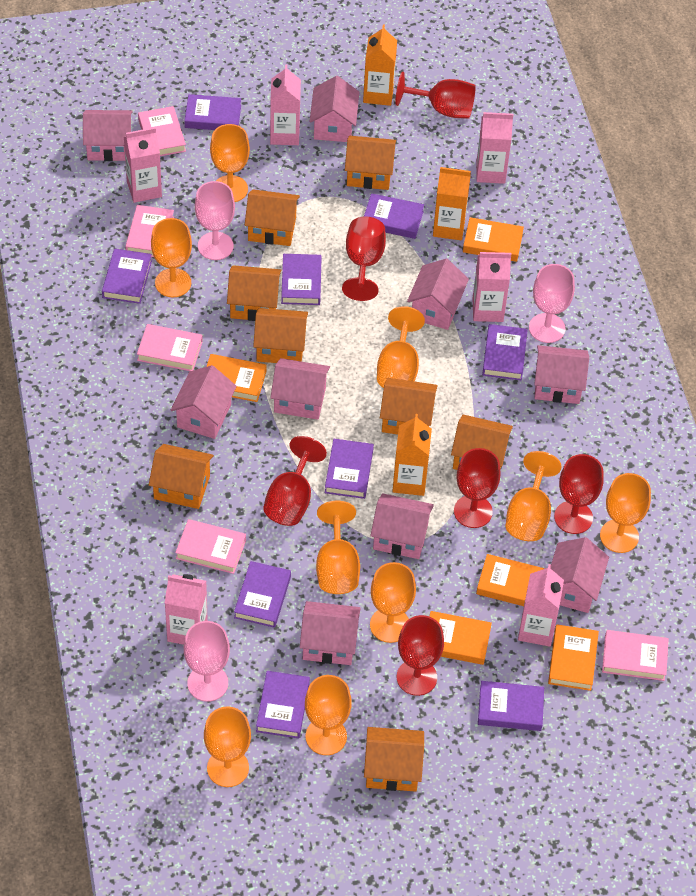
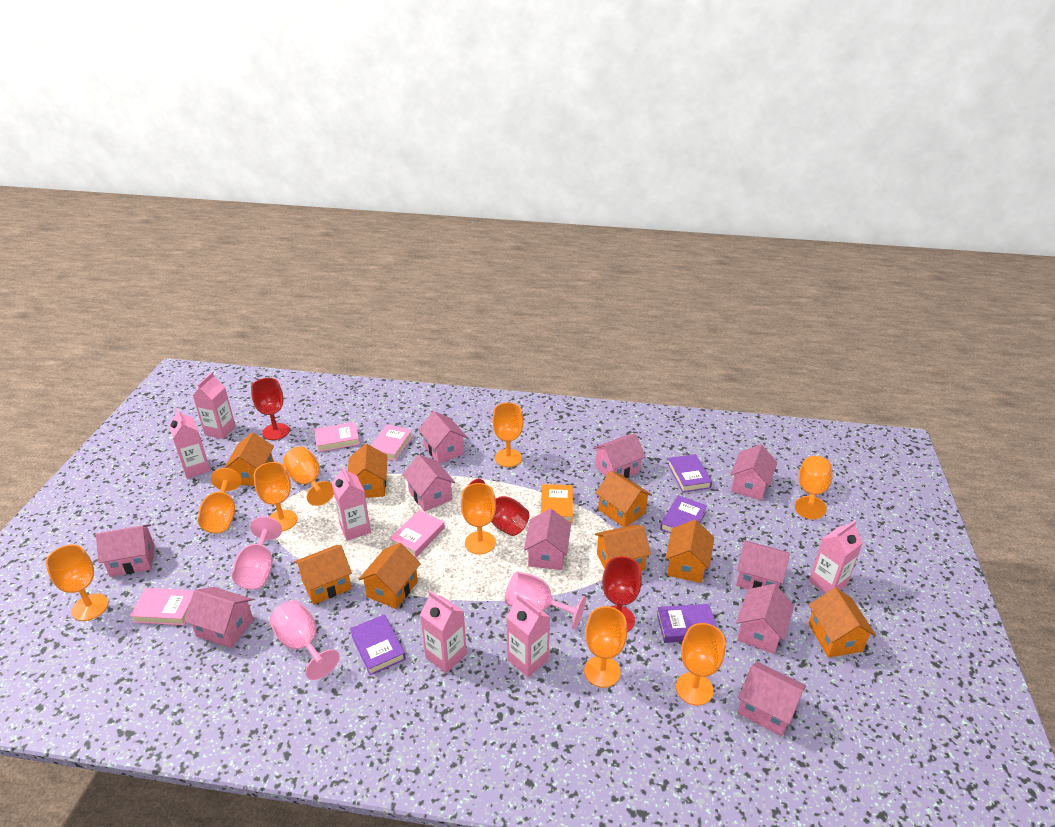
orange book: 5 -> 1
orange carton: 3 -> 0
pink book: 5 -> 4
pink house: 9 -> 10
purple book: 9 -> 4
red goblet: 6 -> 3

